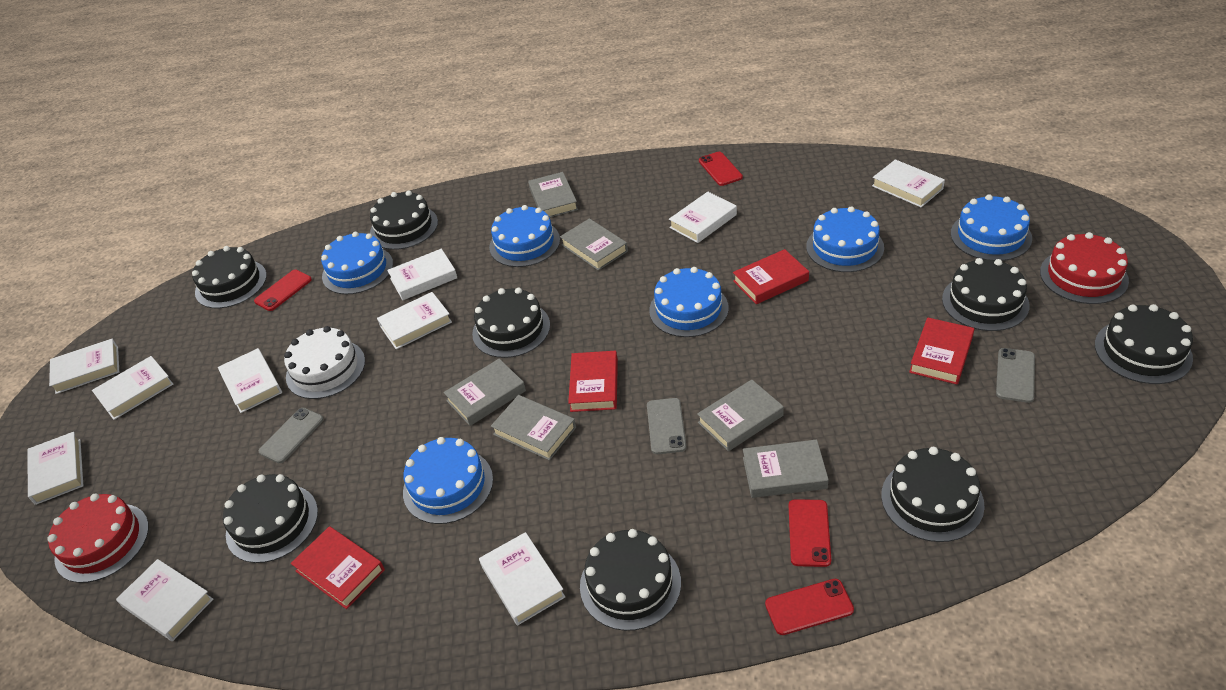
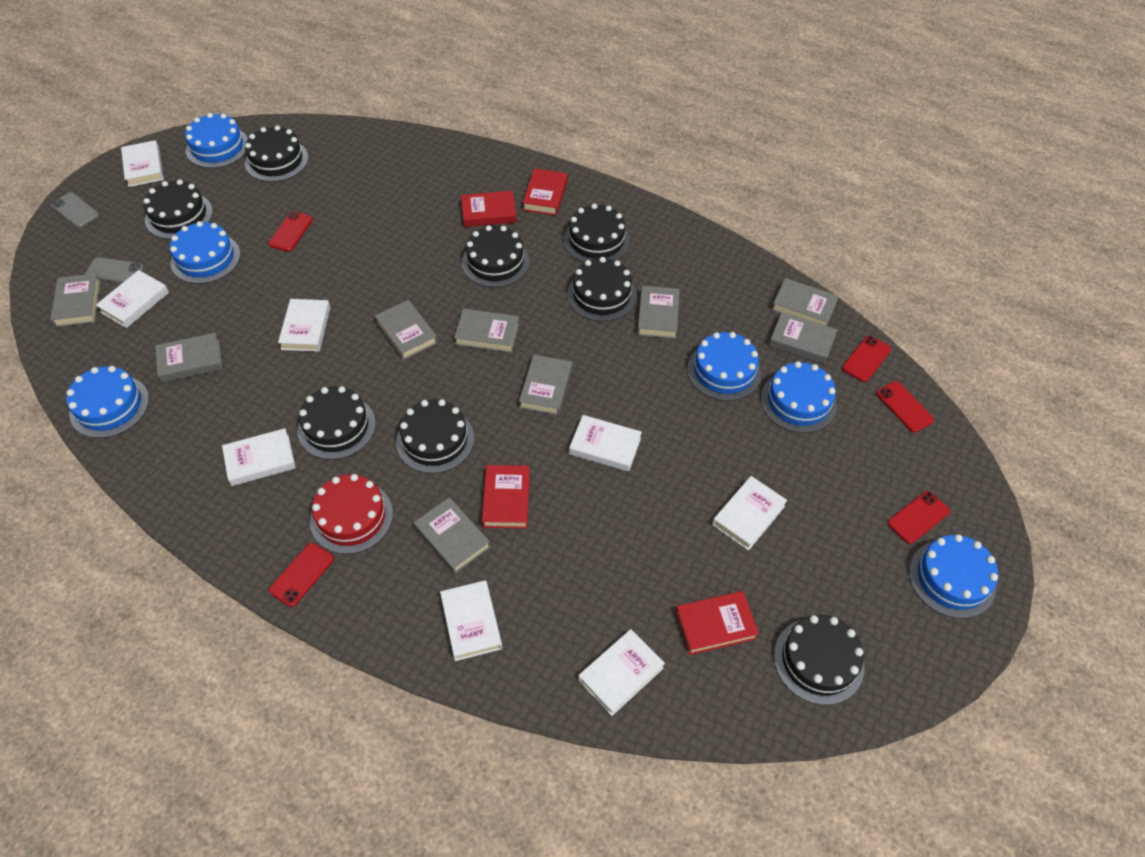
grey book: 6 -> 9
grey phone: 3 -> 2
red cake: 2 -> 1
red phone: 4 -> 5
white book: 10 -> 8
white cake: 1 -> 0

